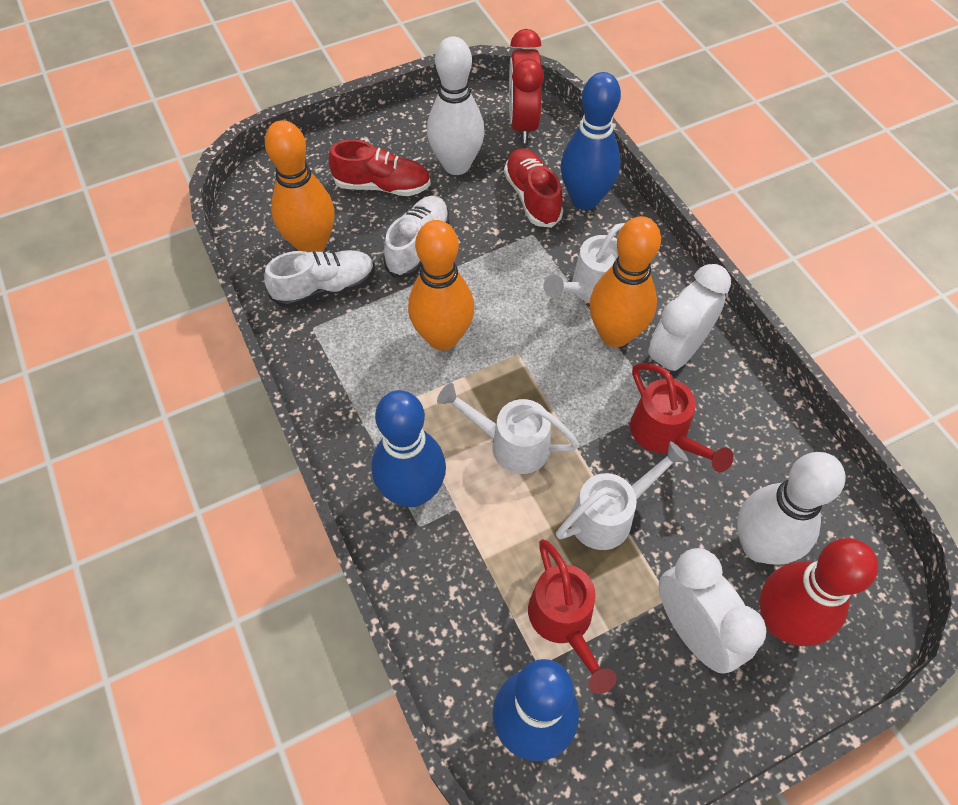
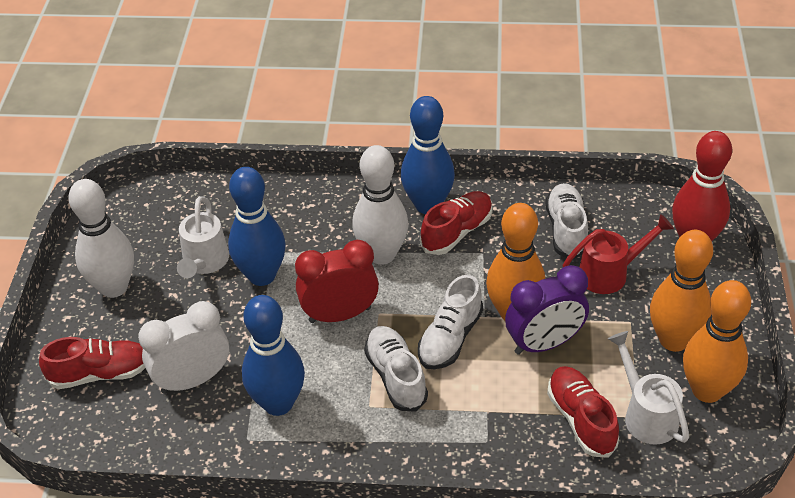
purple clock: 0 -> 1
red shoe: 2 -> 3
red watering can: 2 -> 1
white clock: 2 -> 1
white shoe: 2 -> 3
white watering can: 3 -> 2

